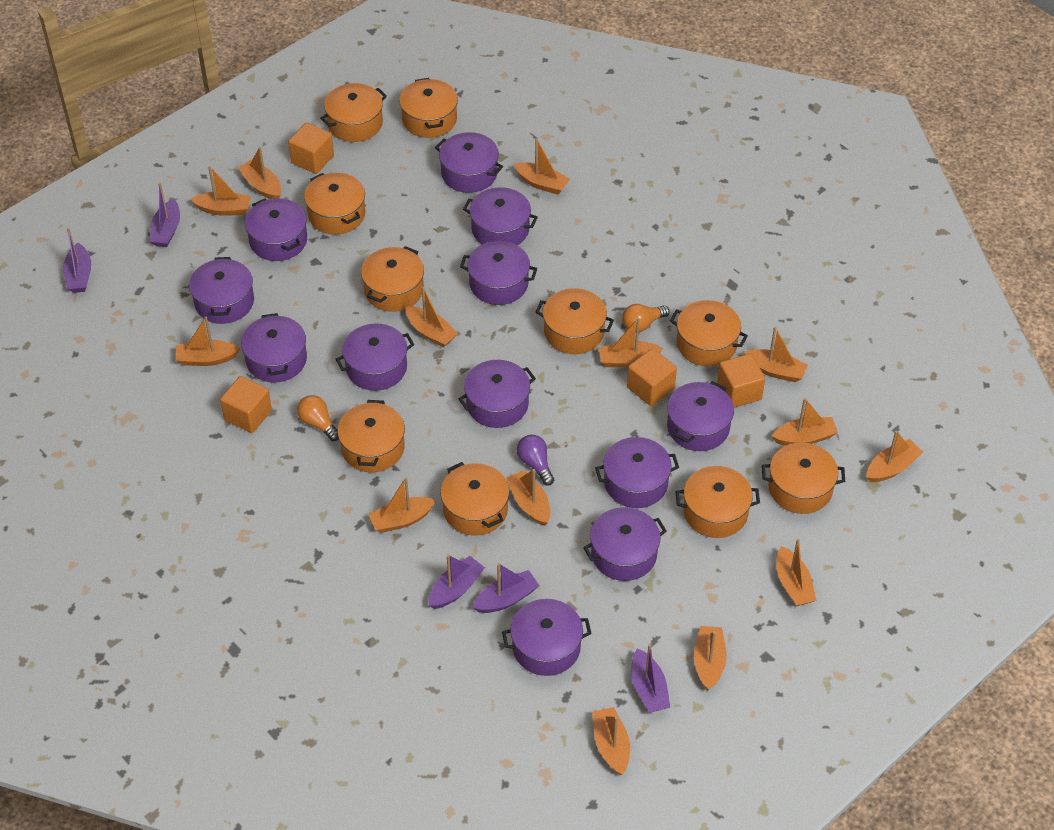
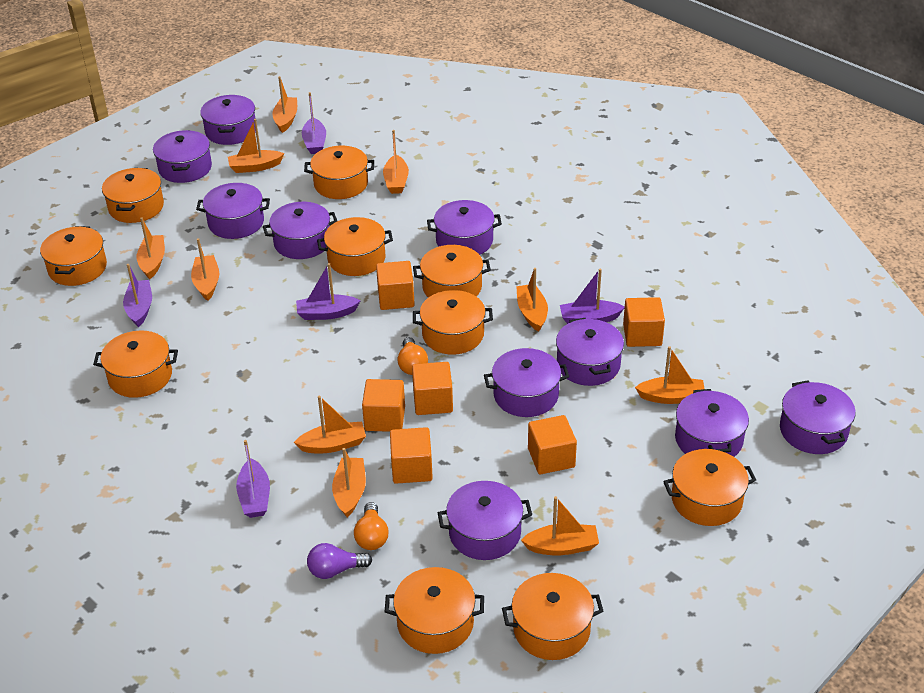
orange boat: 14 -> 10
orange cube: 4 -> 6
purple pot: 12 -> 10

